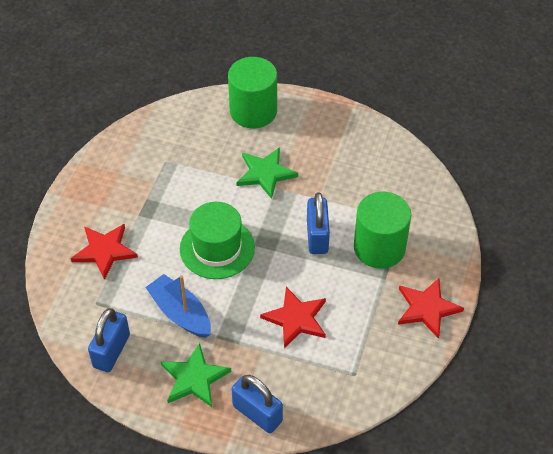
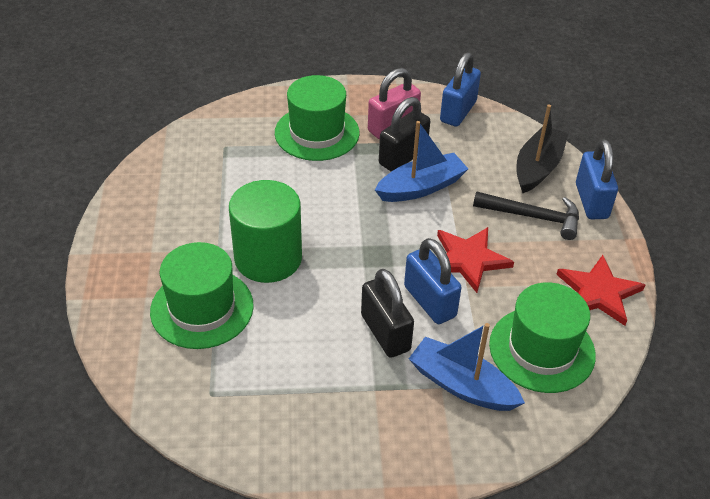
black boat: 0 -> 1
black hammer: 0 -> 1
black padlock: 0 -> 2
blue boat: 1 -> 2
green cylinder: 2 -> 1
green hat: 1 -> 3
green star: 2 -> 0
pink padlock: 0 -> 1
red star: 3 -> 2

